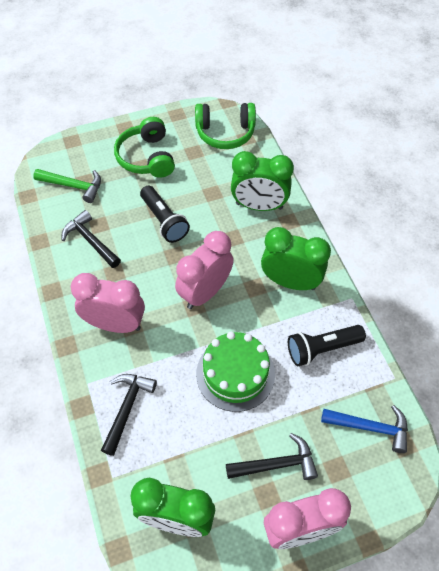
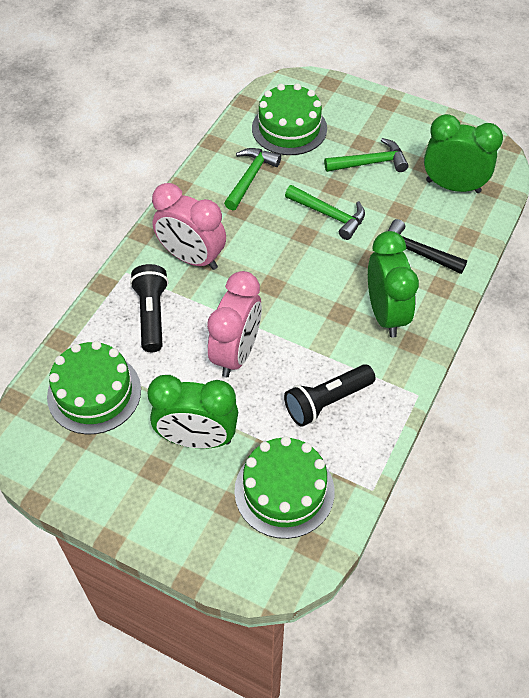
black hammer: 3 -> 1
blue hammer: 1 -> 0
green cake: 1 -> 3
green hammer: 1 -> 3
green headphones: 2 -> 0
pink clock: 3 -> 2

